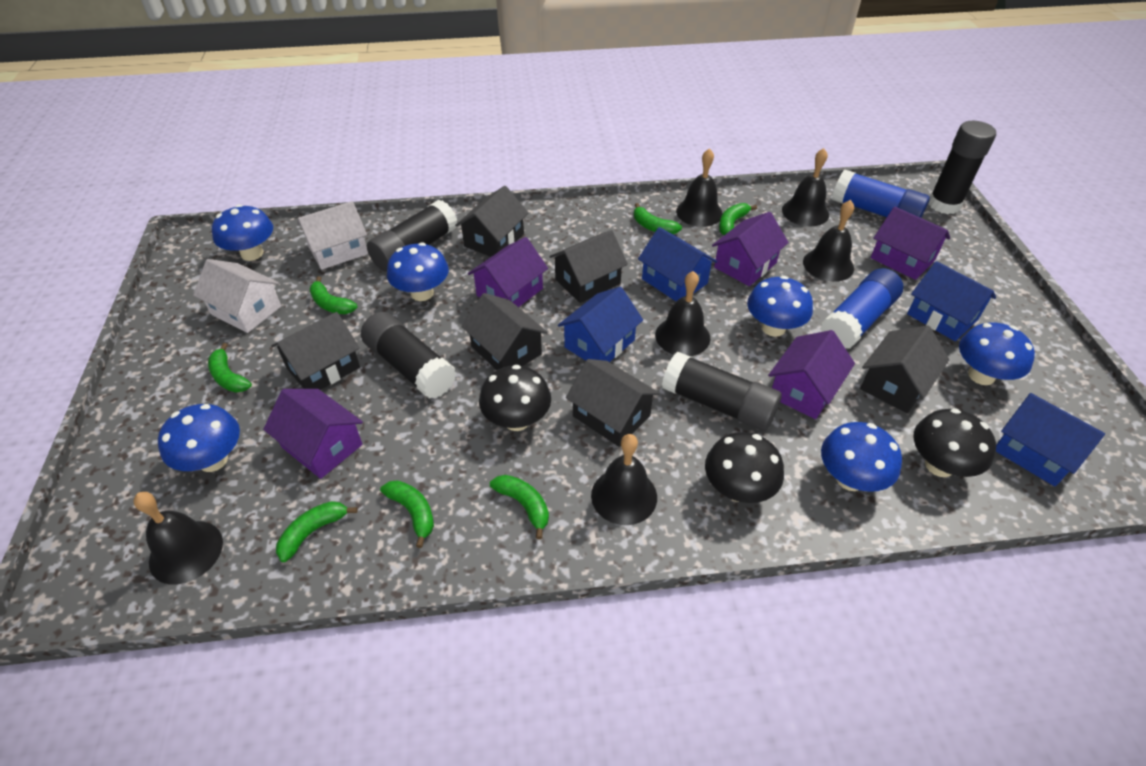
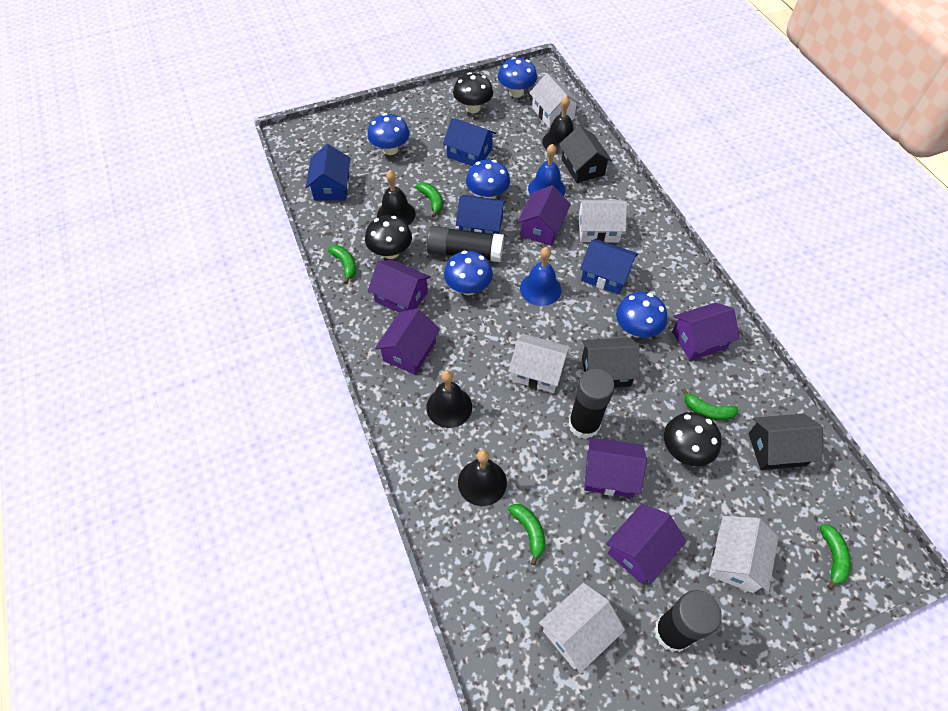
black bell: 6 -> 4
black glue stick: 4 -> 3
black house: 6 -> 3
blue bell: 0 -> 2
blue glue stick: 2 -> 0
blue mushroom: 6 -> 5
green banana: 7 -> 5
purple house: 5 -> 6
white house: 2 -> 5

